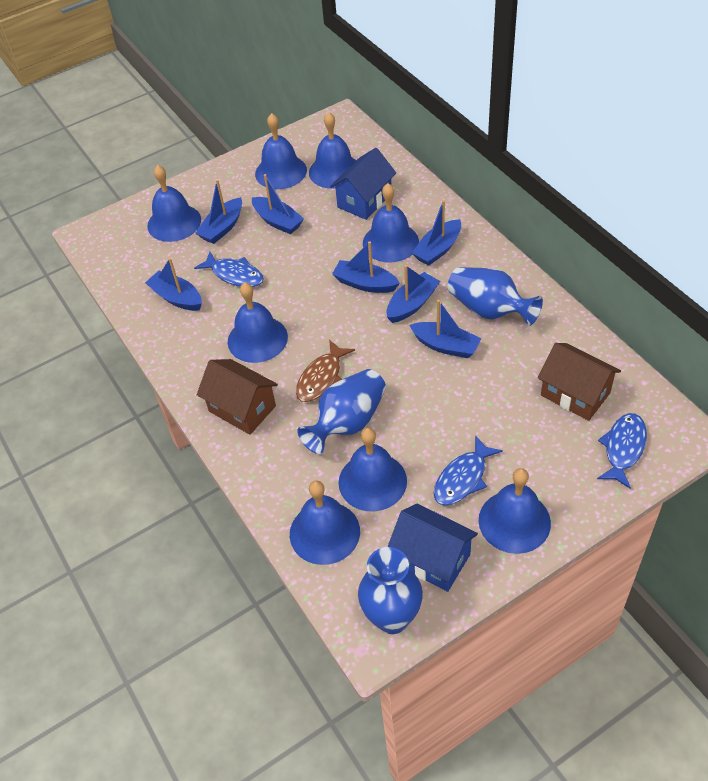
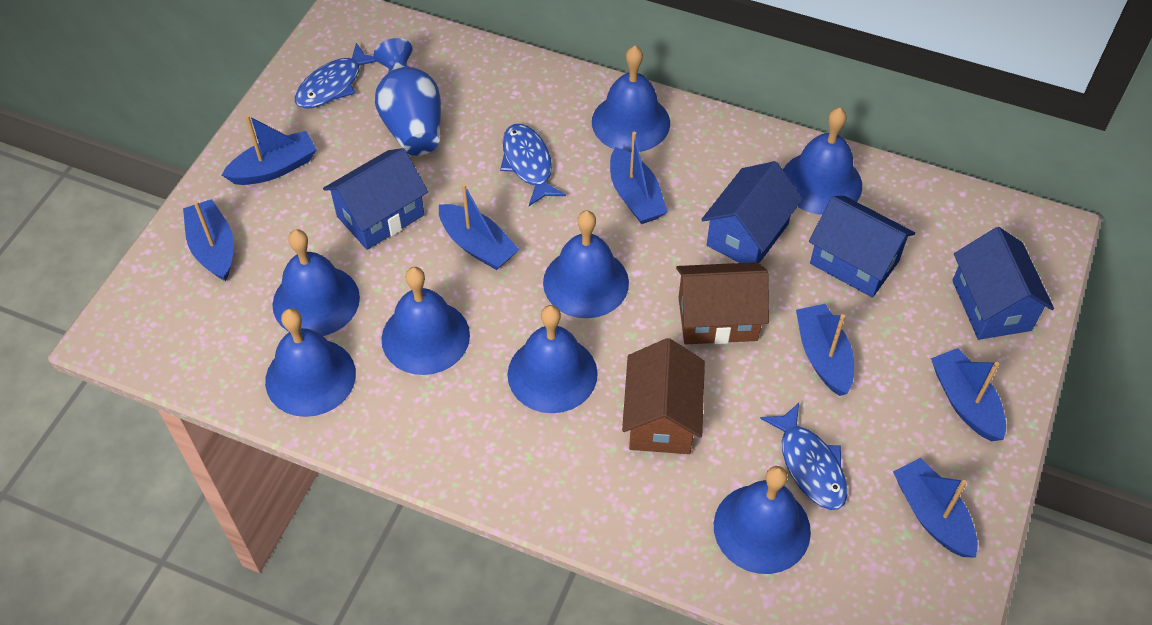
blue house: 2 -> 4
blue vase: 3 -> 1
brown fish: 1 -> 0

